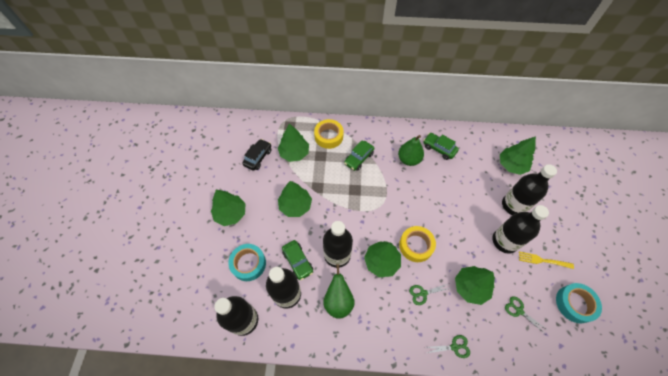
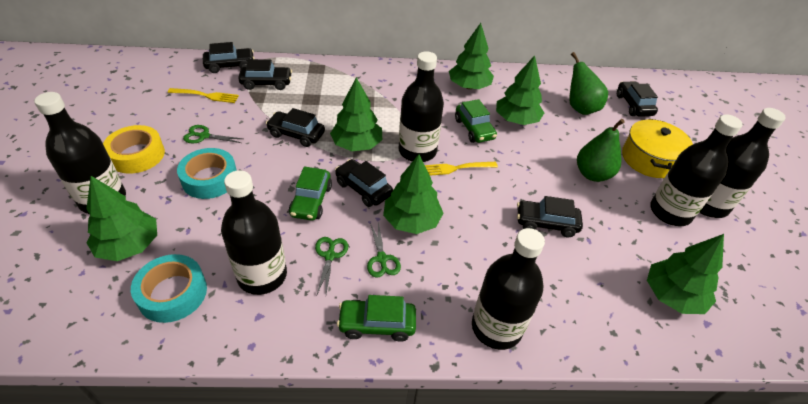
black bottle: 5 -> 6
black car: 1 -> 6
yellow fork: 1 -> 2
yellow pot: 0 -> 1
yellow tape: 2 -> 1

